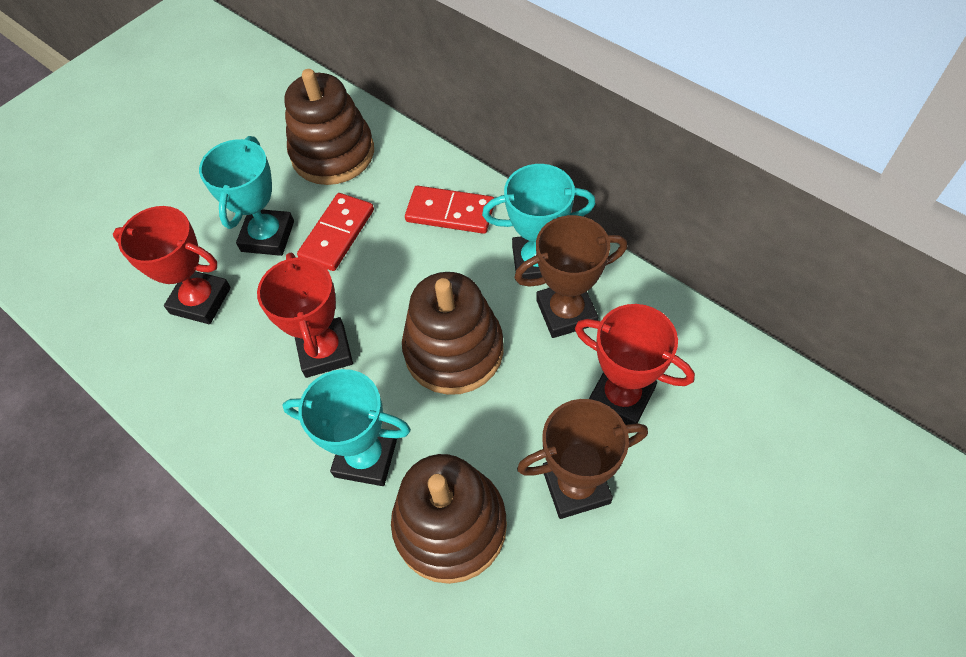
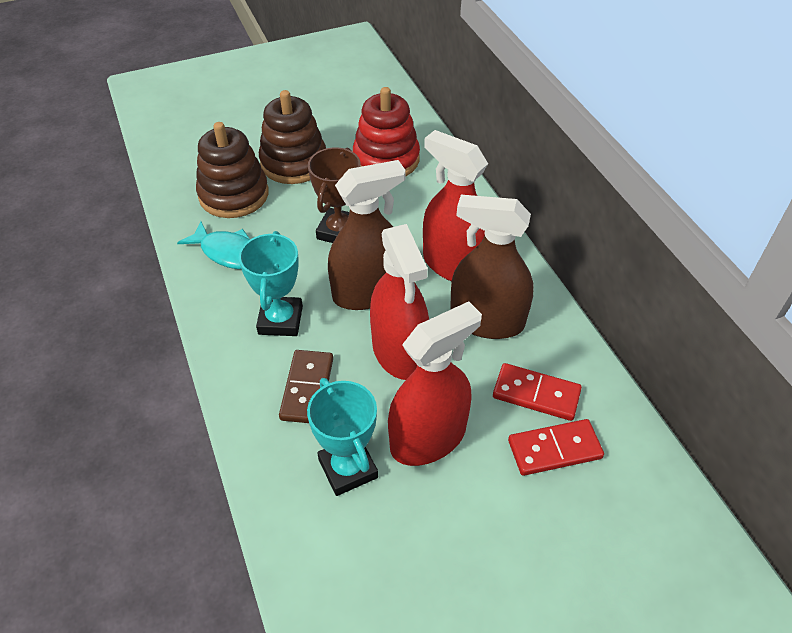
brown domino: 0 -> 1
brown spray bottle: 0 -> 2
brown stacking toy: 3 -> 2
brown trophy: 2 -> 1
red spray bottle: 0 -> 3
red stacking toy: 0 -> 1
red trophy: 3 -> 0
turquoise fish: 0 -> 1
turquoise trophy: 3 -> 2

